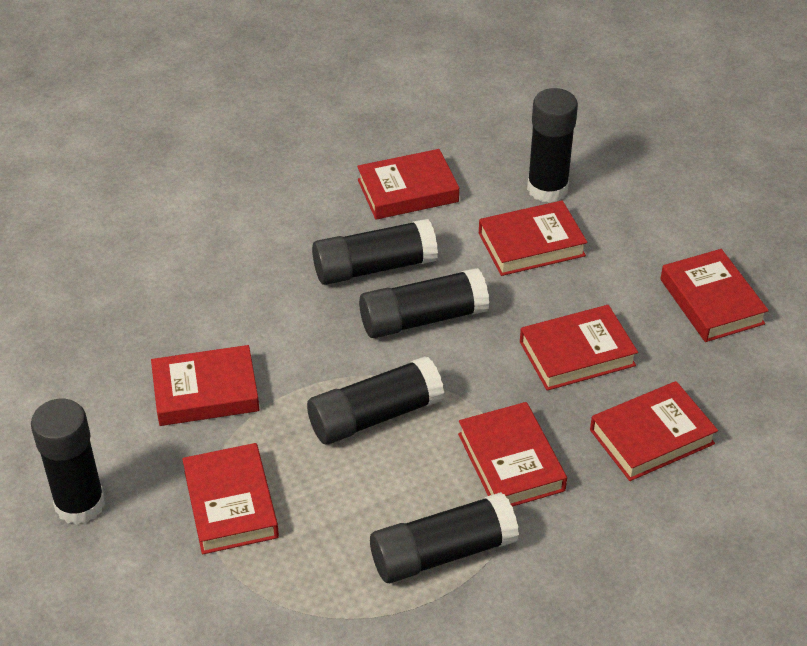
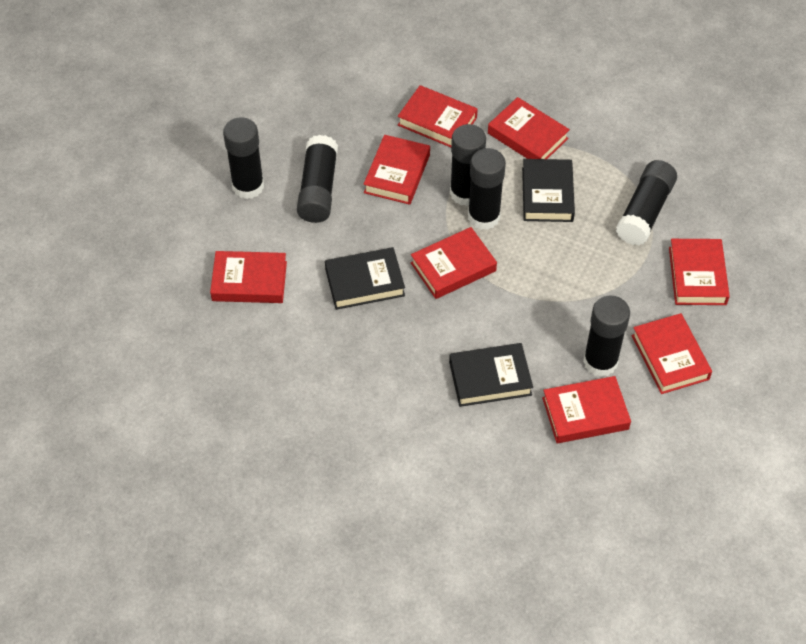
black book: 0 -> 3

